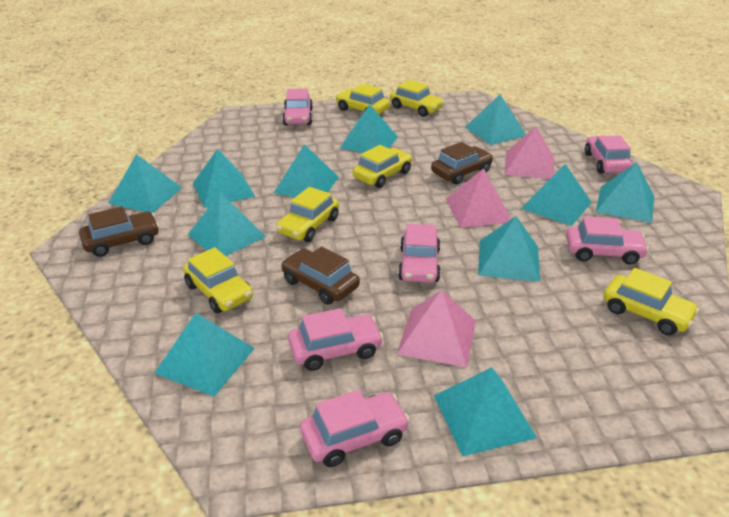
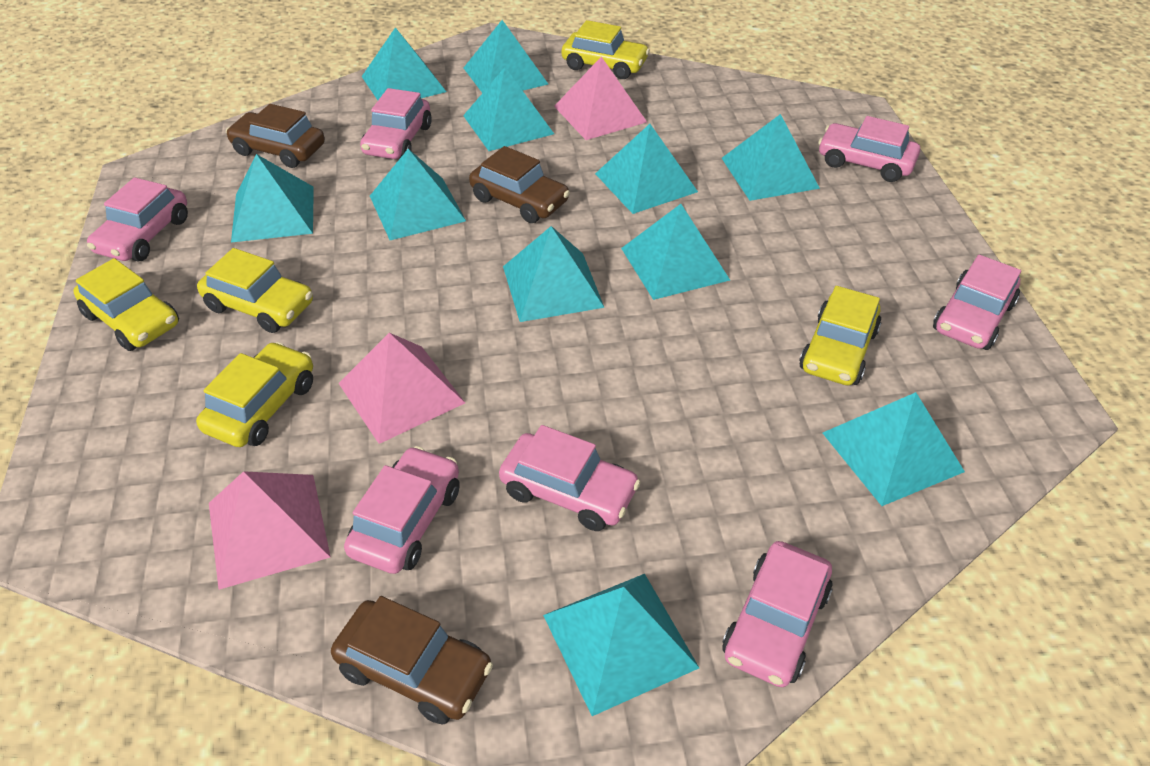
pink car: 6 -> 7
yellow car: 6 -> 5

